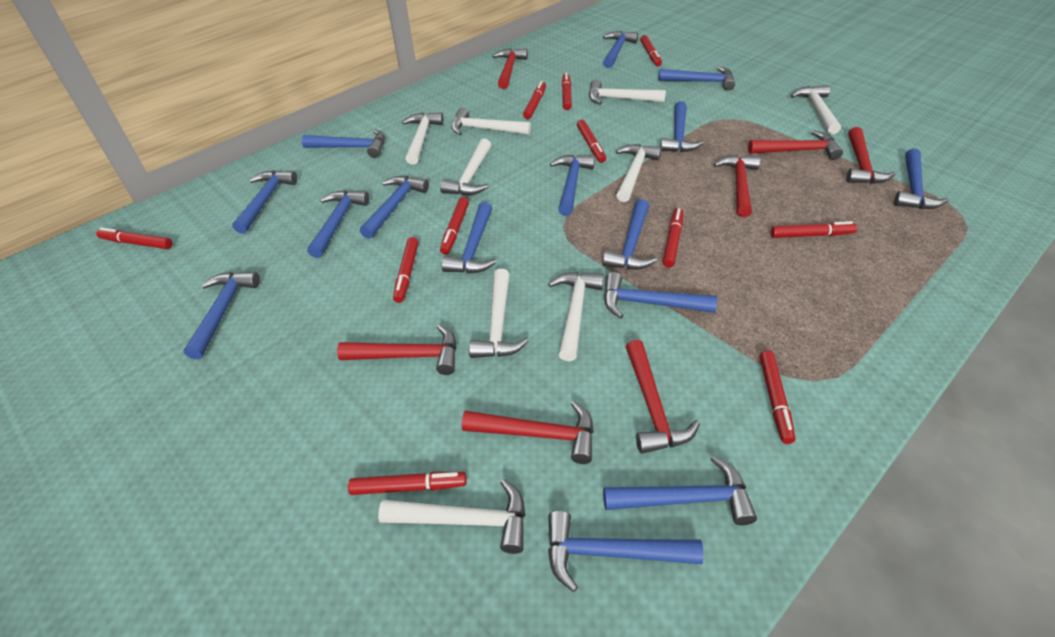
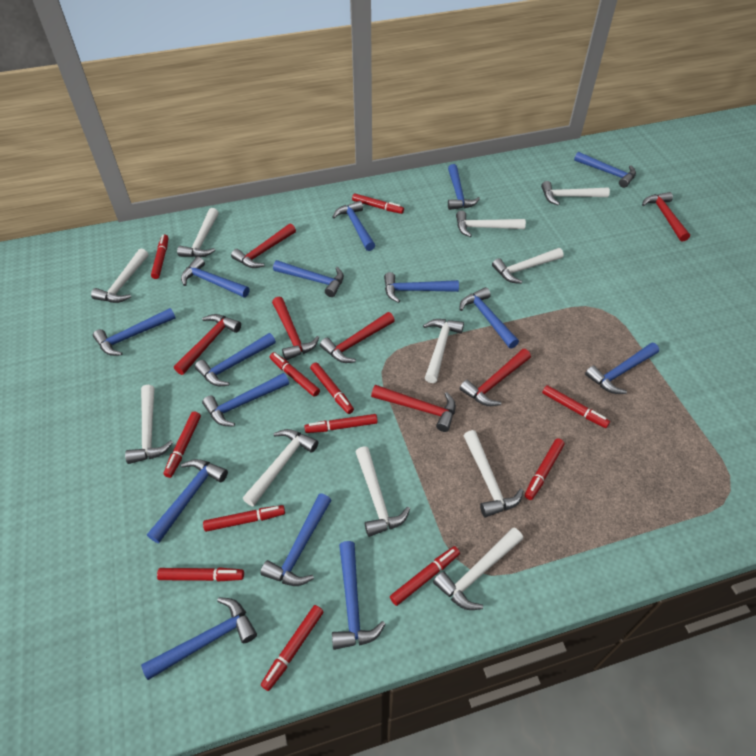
red marker: 11 -> 12
white hammer: 9 -> 11

